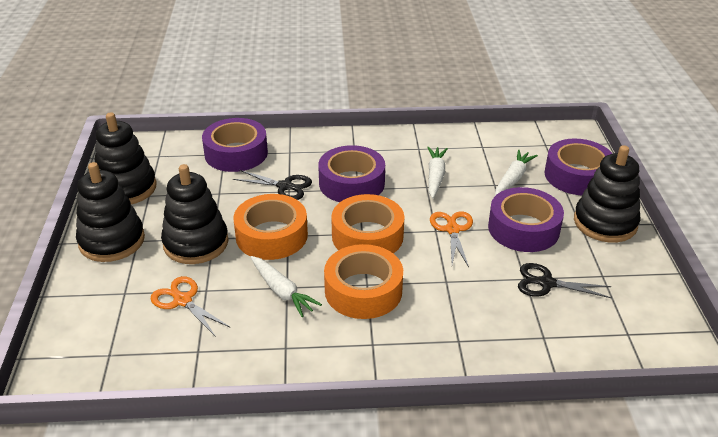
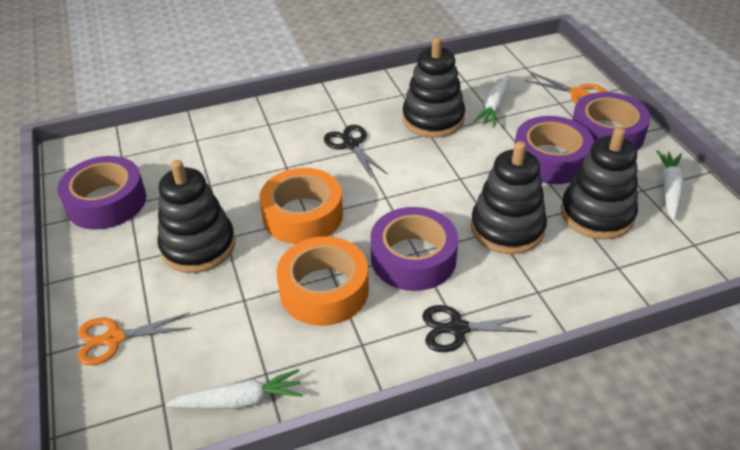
orange tape: 3 -> 2

